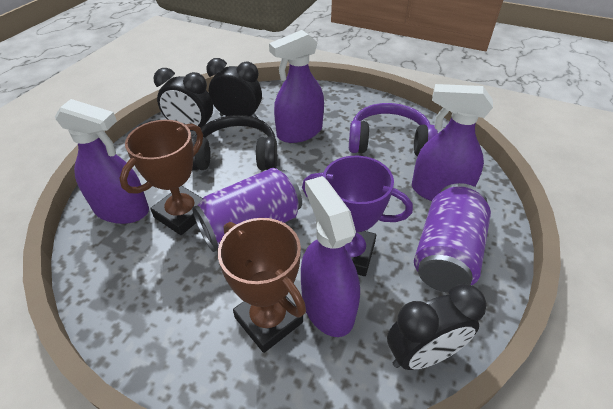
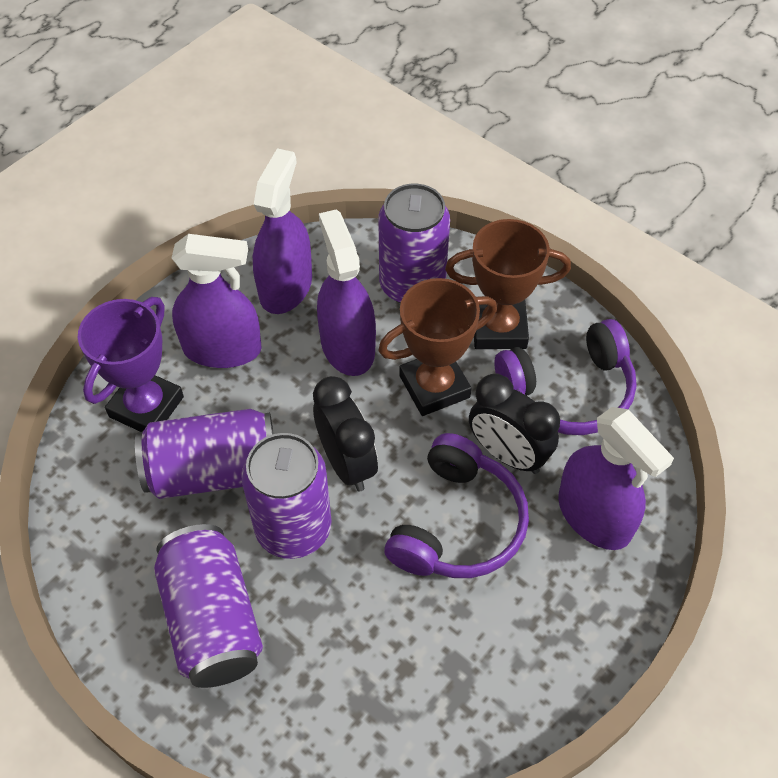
black clock: 3 -> 2
black headphones: 1 -> 0
purple can: 2 -> 4
purple headphones: 1 -> 2

